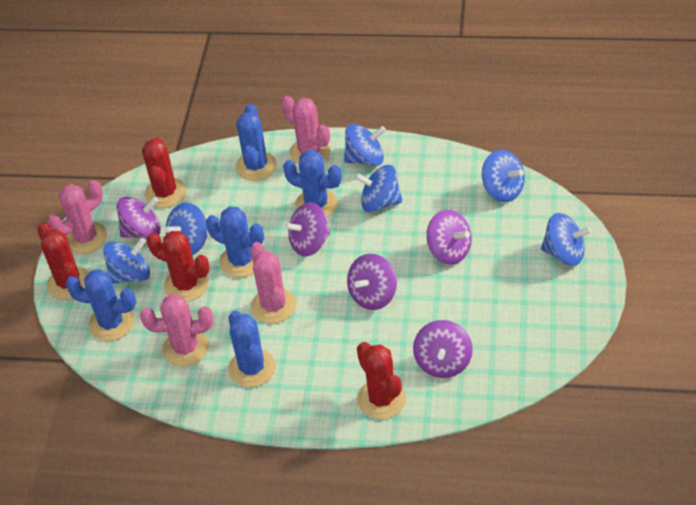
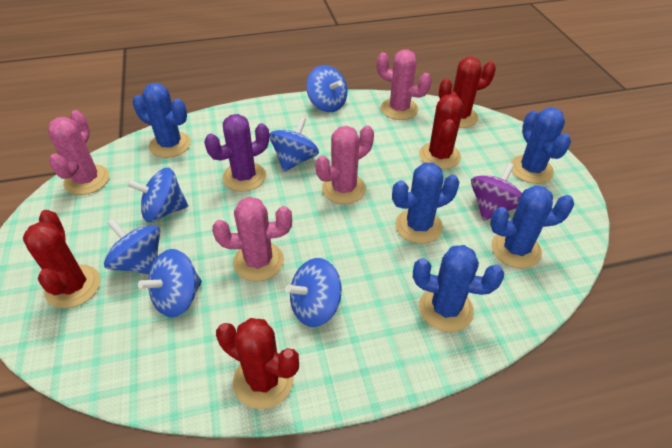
purple cactus: 0 -> 1
purple spinning top: 5 -> 1

